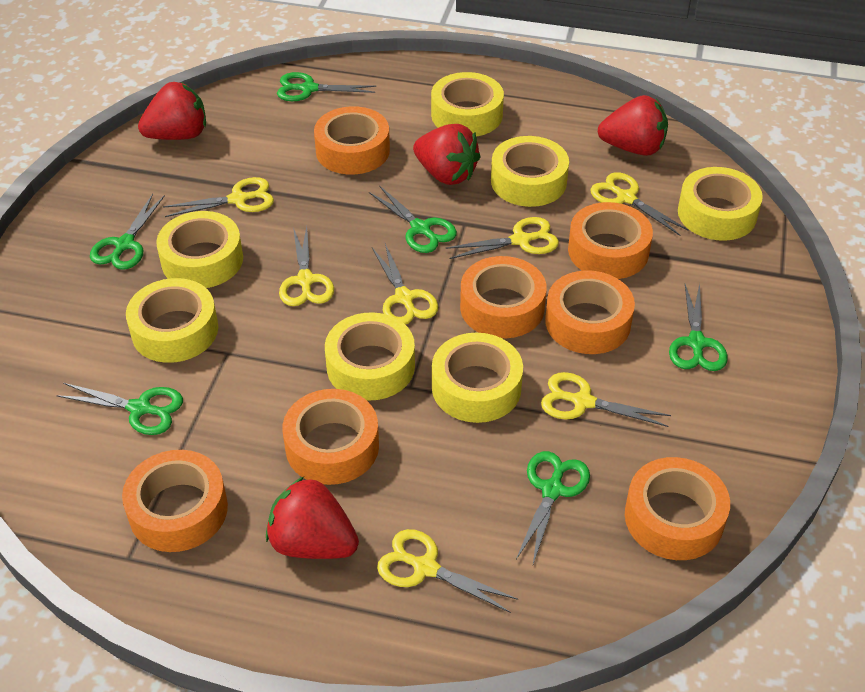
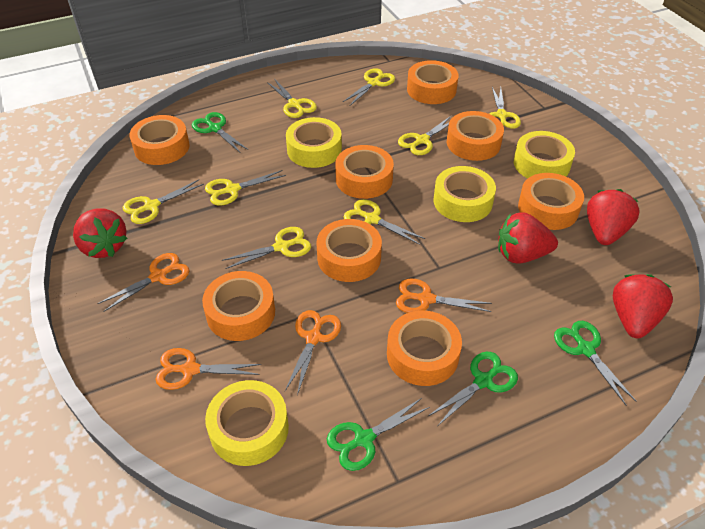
green scissors: 6 -> 4
orange scissors: 0 -> 4
orange tape: 7 -> 8
yellow scissors: 7 -> 8
yellow tape: 7 -> 4

